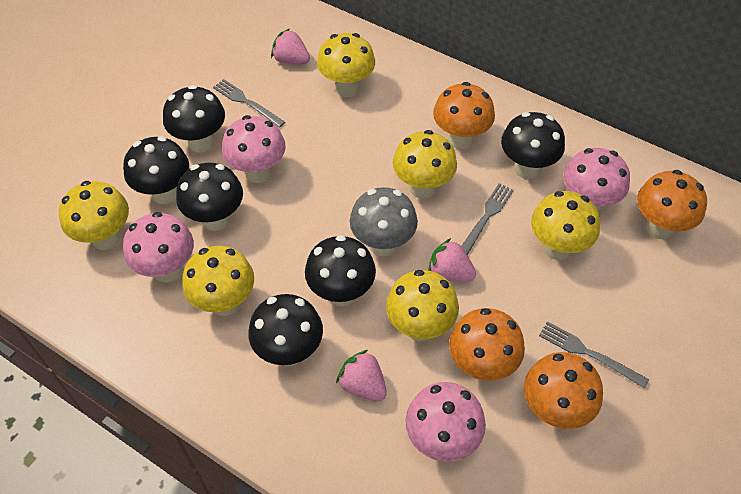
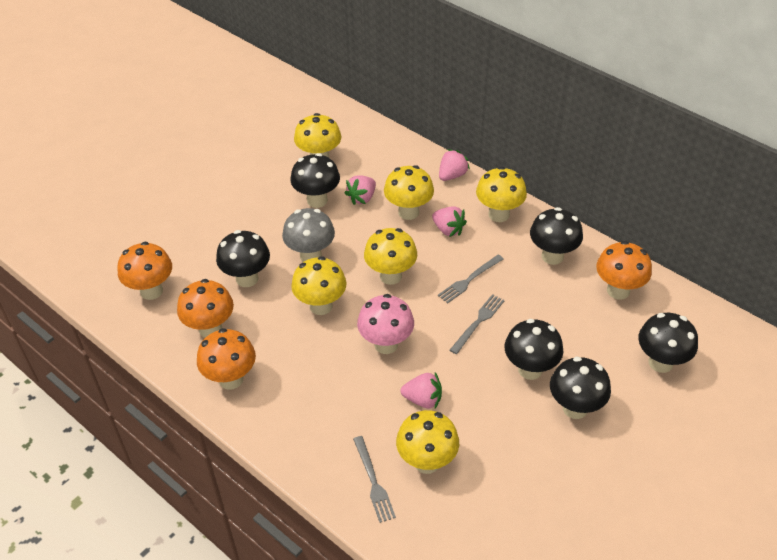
pink mushroom: 4 -> 1
pink strawberry: 3 -> 4

